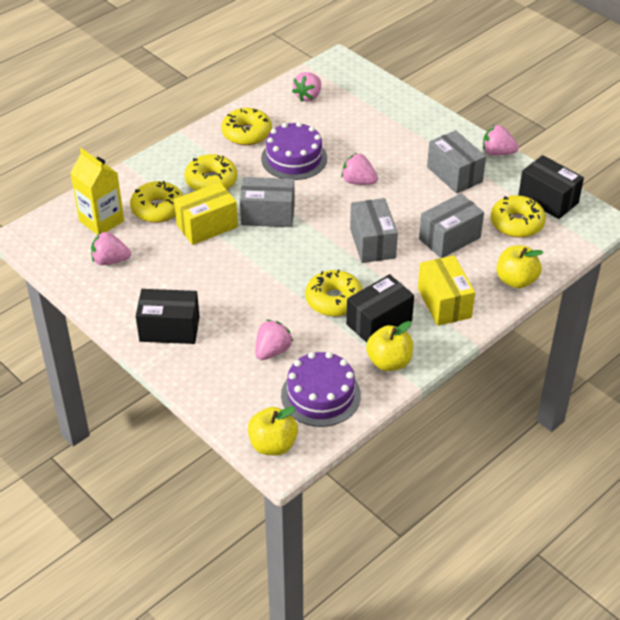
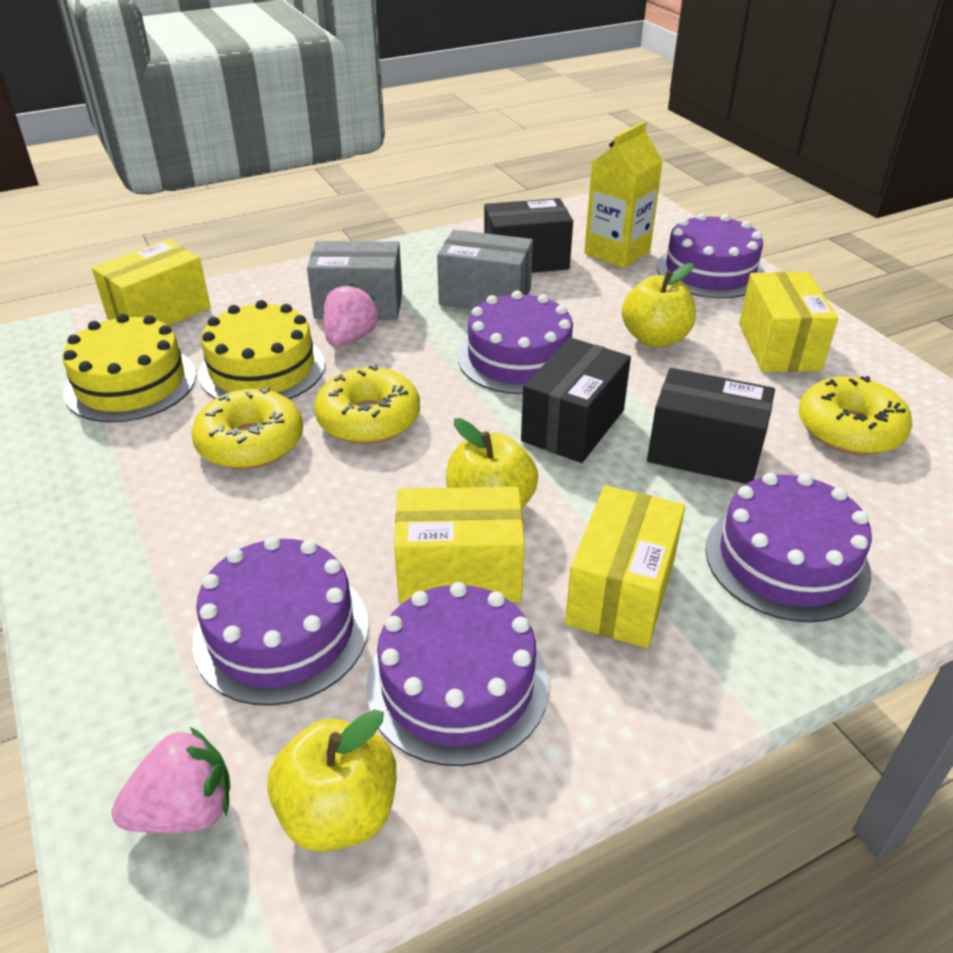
grey box: 4 -> 2
pink strawberry: 5 -> 2
purple cake: 2 -> 5
yellow box: 2 -> 4
yellow cake: 0 -> 2
yellow donut: 5 -> 3

